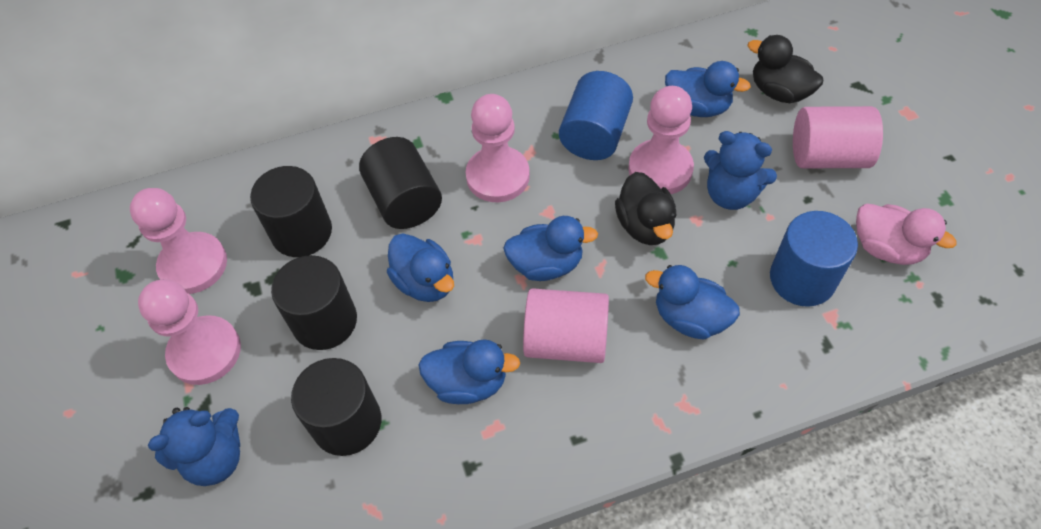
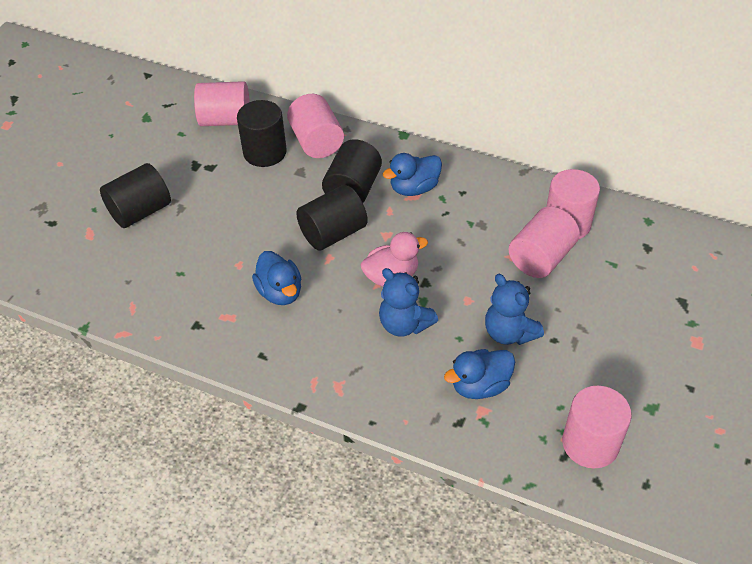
black duck: 2 -> 0
blue cylinder: 2 -> 0
blue duck: 5 -> 3
pink cylinder: 2 -> 5
pink pawn: 4 -> 0

